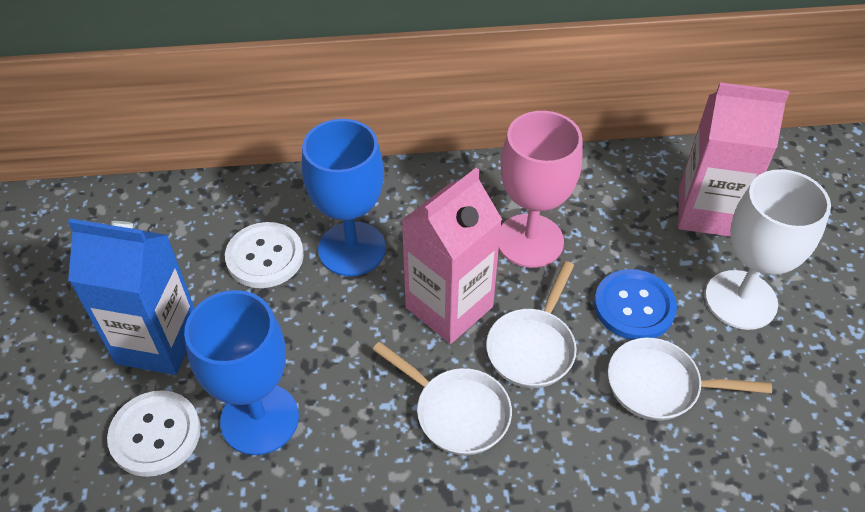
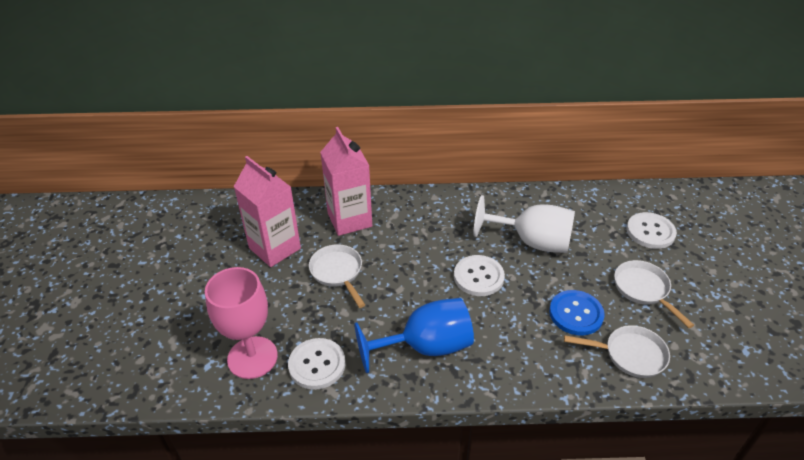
blue carton: 1 -> 0
blue goblet: 2 -> 1
white button: 2 -> 3

